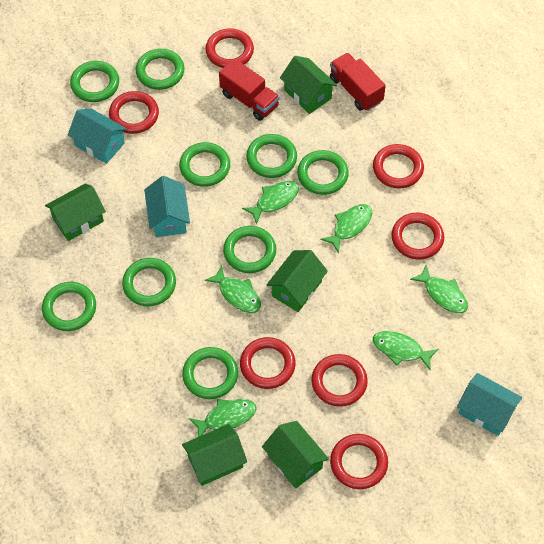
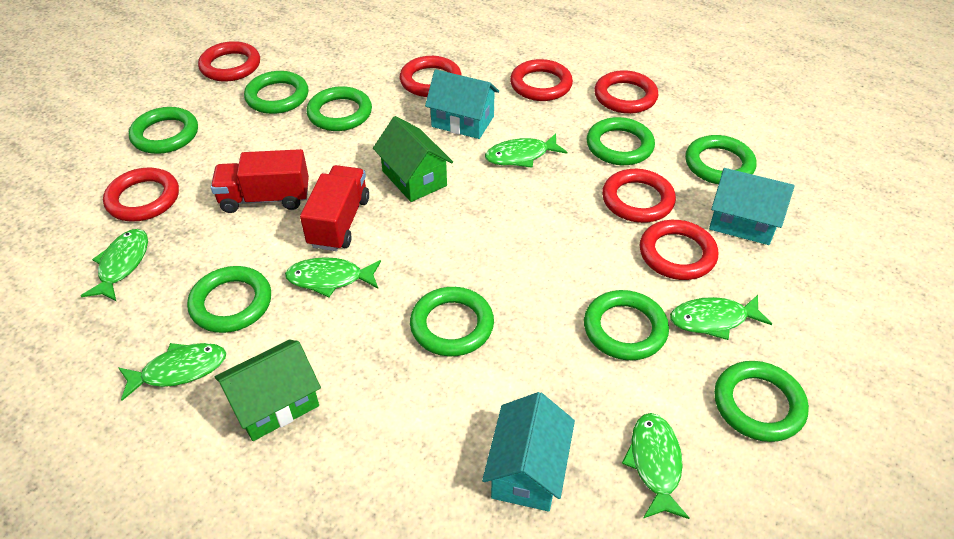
green house: 5 -> 2

